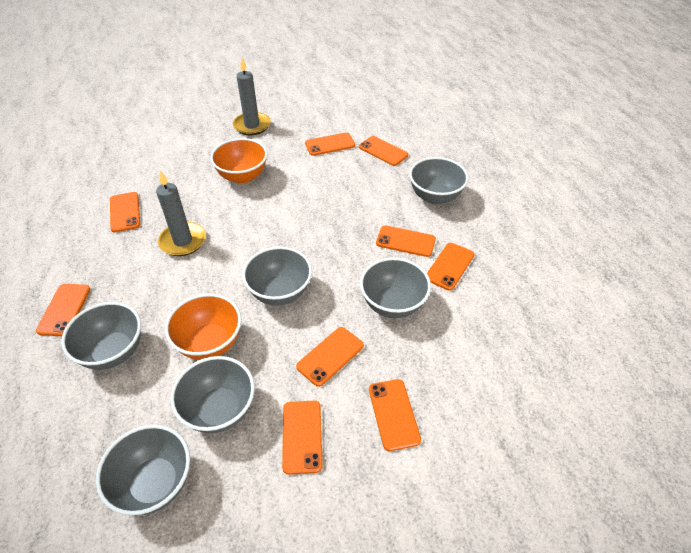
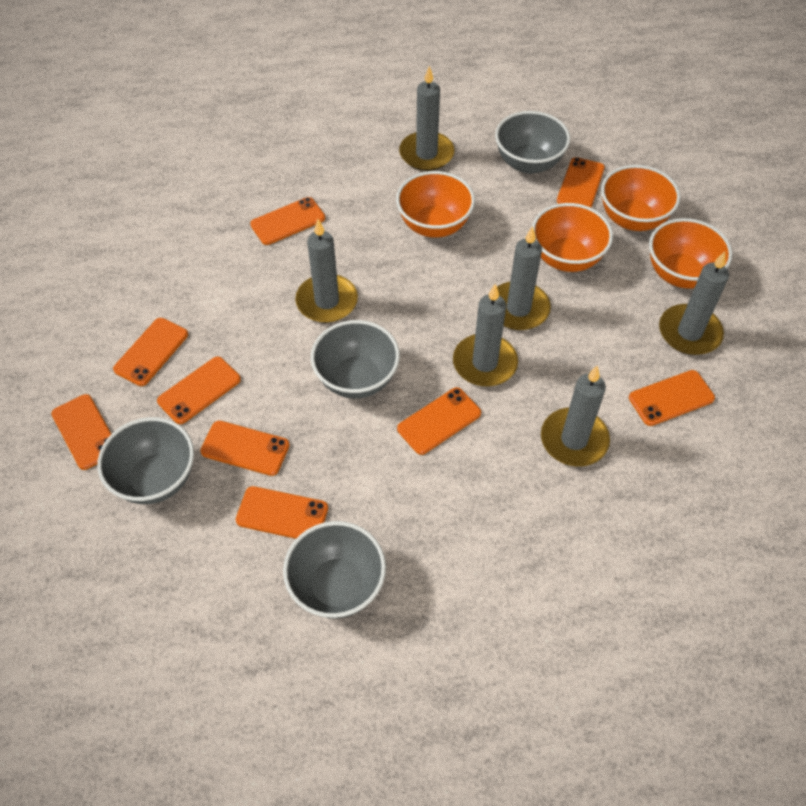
grey bowl: 6 -> 4
grey candle: 2 -> 6
orange bowl: 2 -> 4

